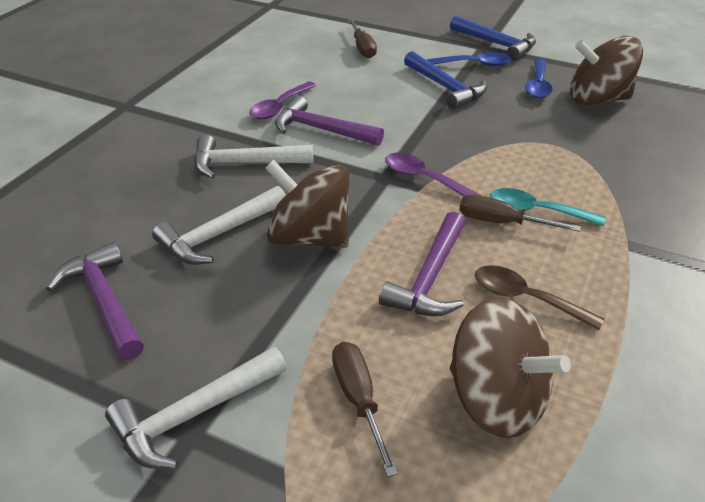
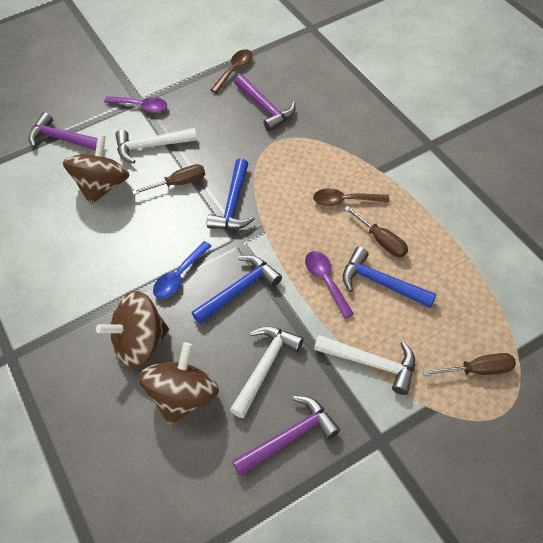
blue hammer: 2 -> 3
blue spoon: 2 -> 1
brown spoon: 1 -> 2
turquoise spoon: 1 -> 0

